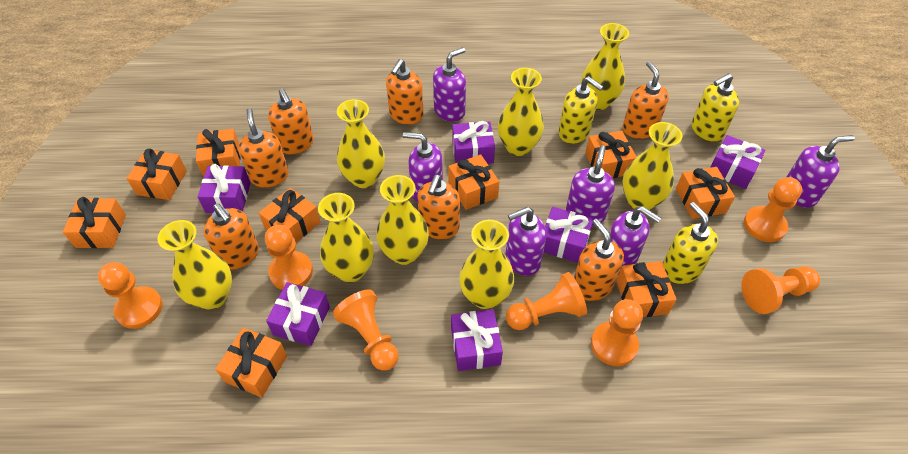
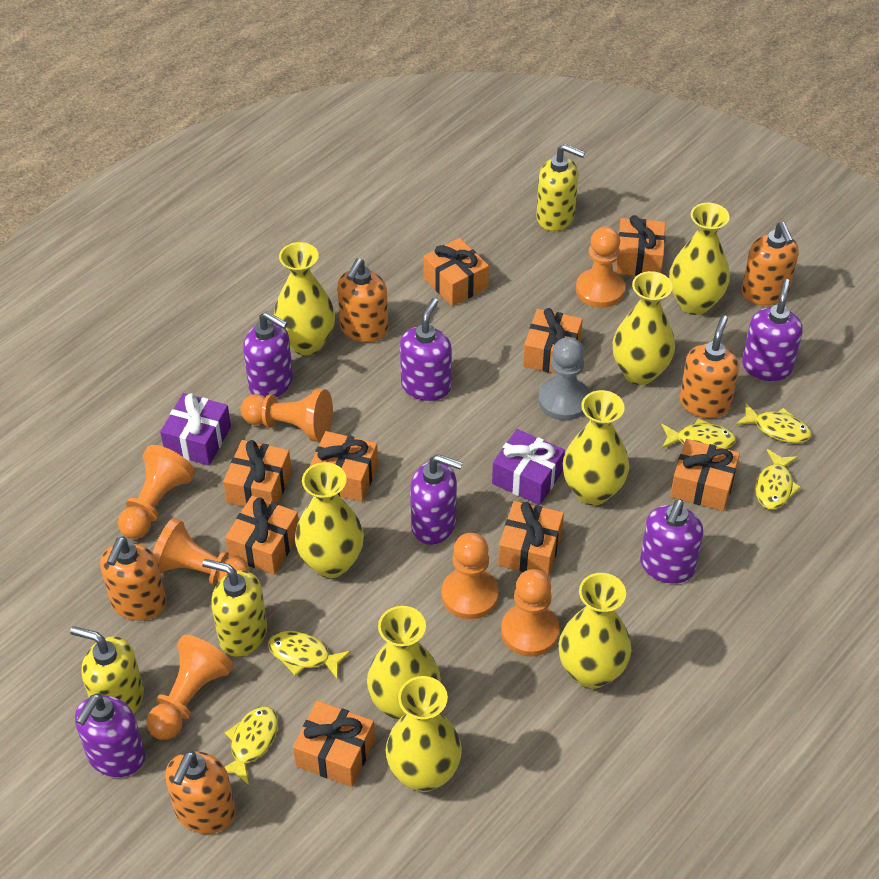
grey pawn: 0 -> 1
orange soap dispenser: 7 -> 5
purple gift: 6 -> 2
yellow fish: 0 -> 5

